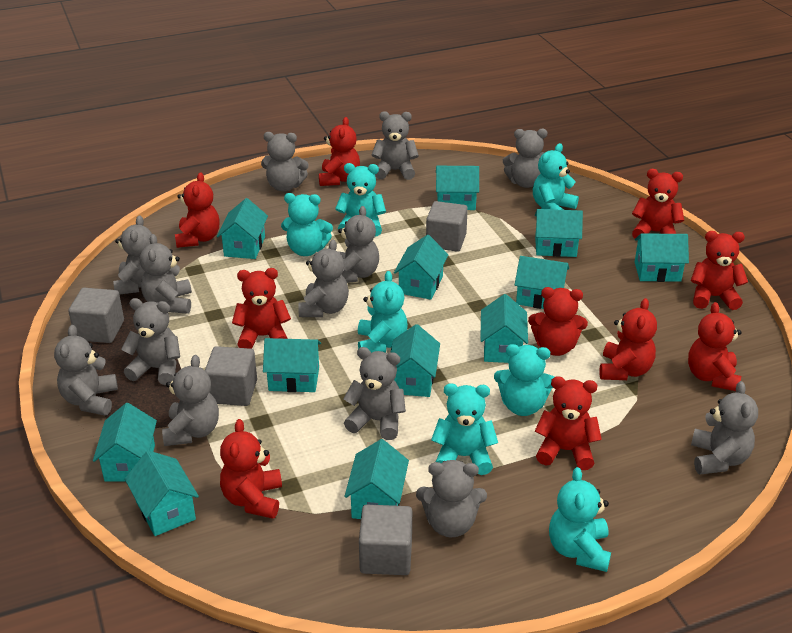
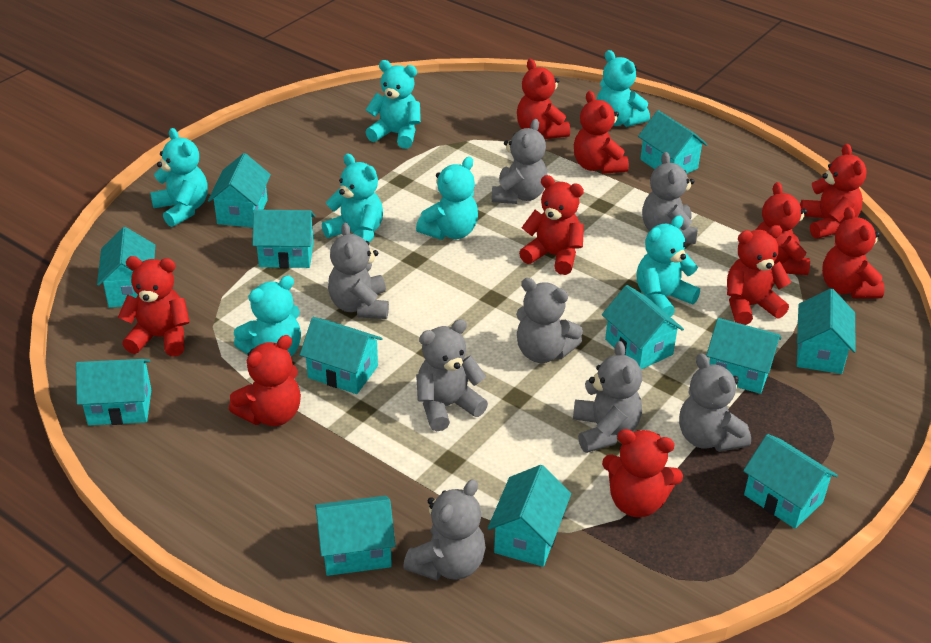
grey cube: 4 -> 0
grey teddy bear: 13 -> 8

